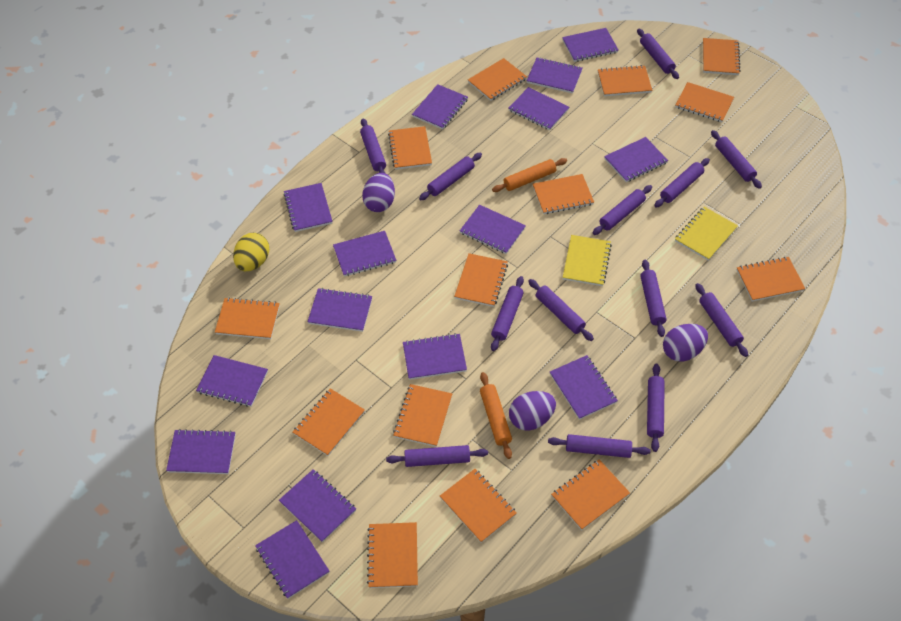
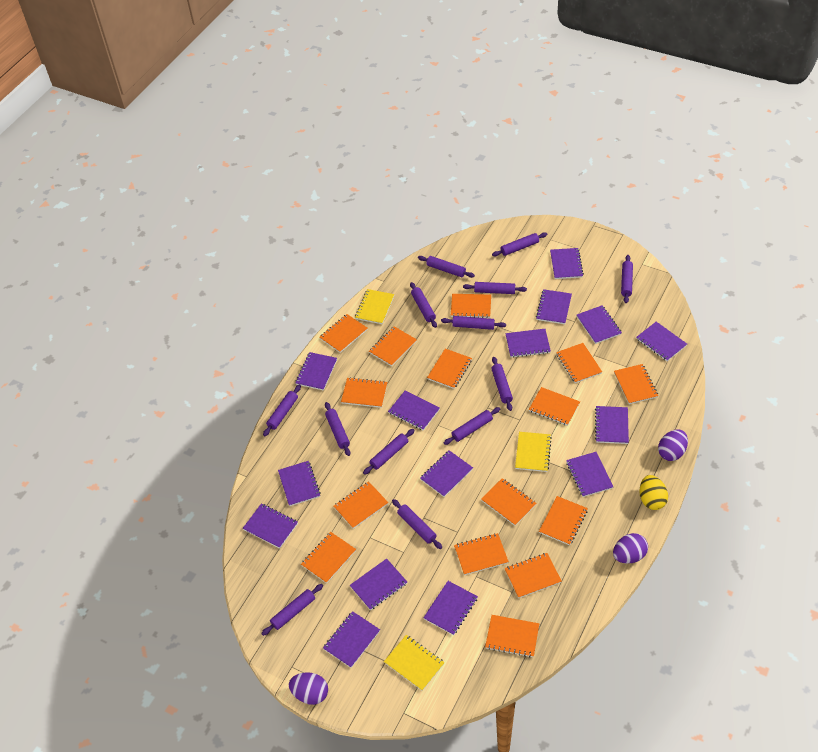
orange notebook: 14 -> 15
orange rolling pin: 2 -> 0
yellow notebook: 2 -> 3

